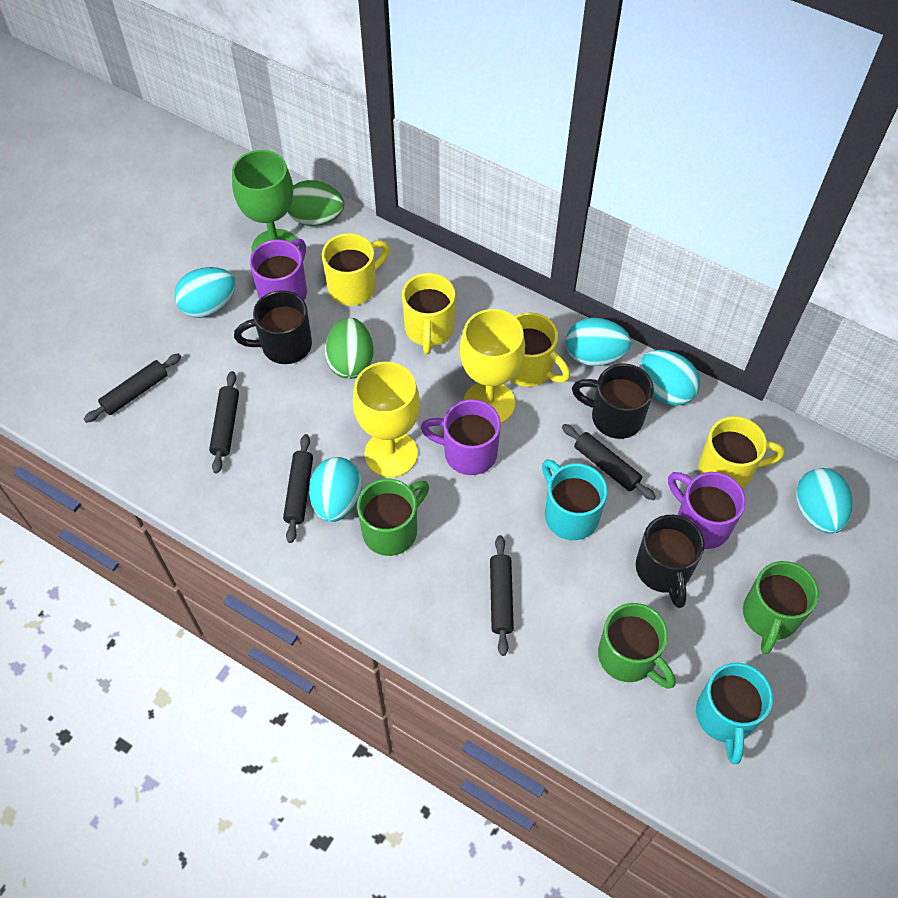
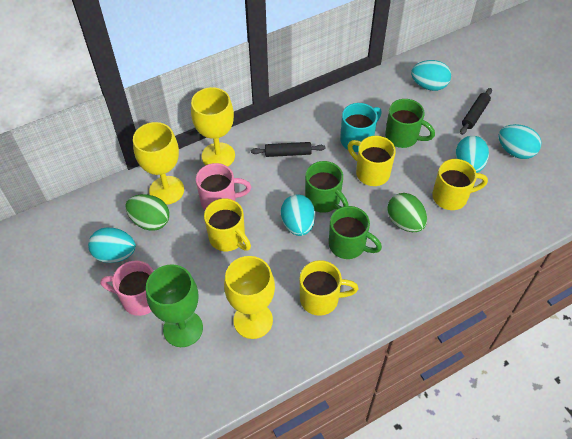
black mug: 3 -> 0
black rolling pin: 5 -> 2
pink mug: 0 -> 2
purple mug: 3 -> 0
turquoise mug: 2 -> 1
yellow goblet: 2 -> 3

